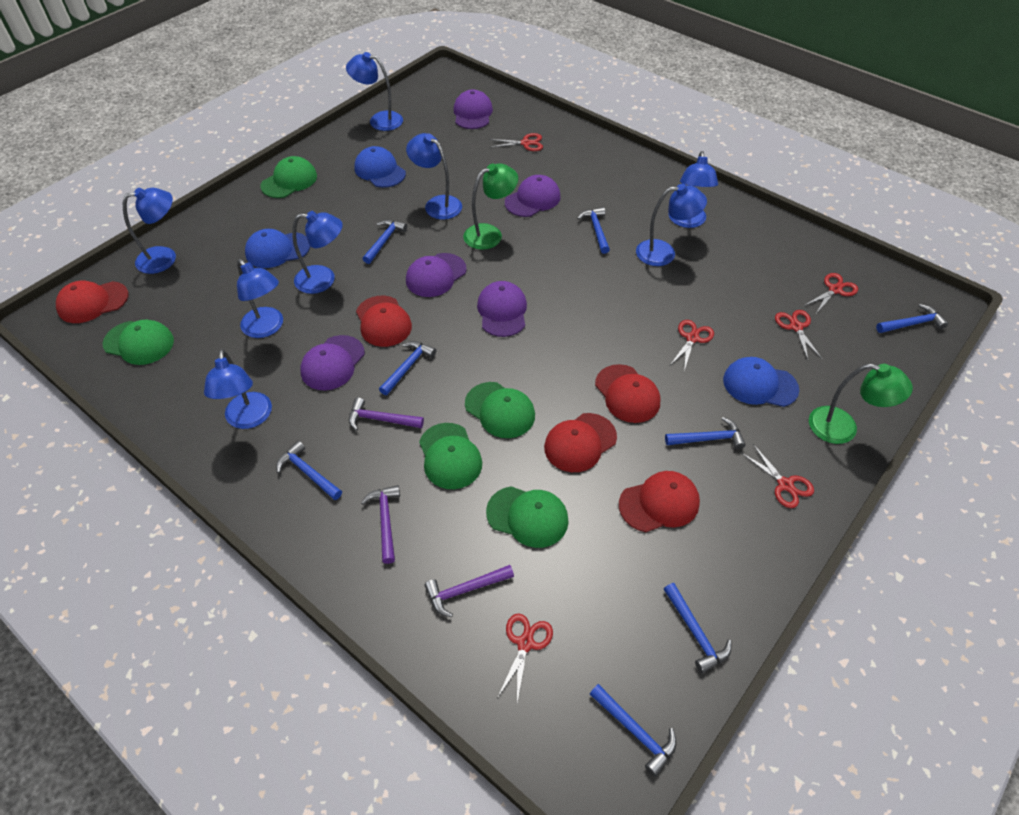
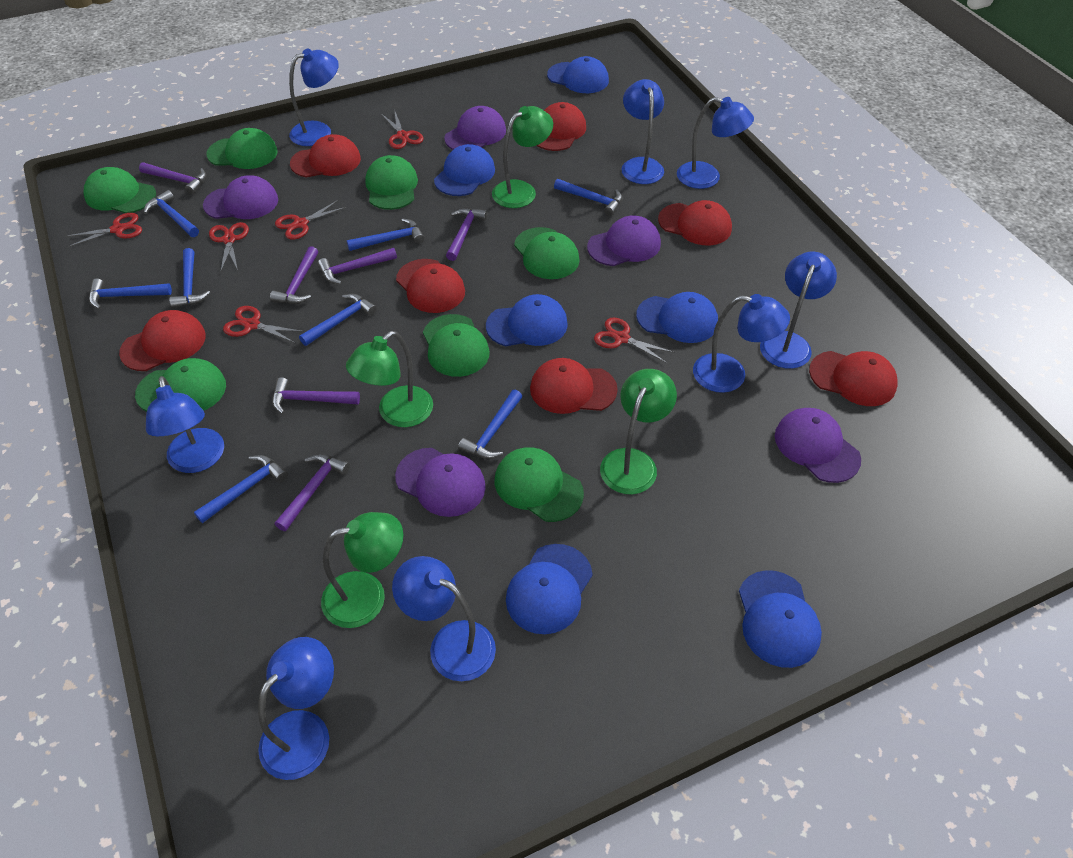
blue cap: 3 -> 6
green cap: 5 -> 7
green lamp: 2 -> 4
purple hammer: 3 -> 6
red cap: 5 -> 7

